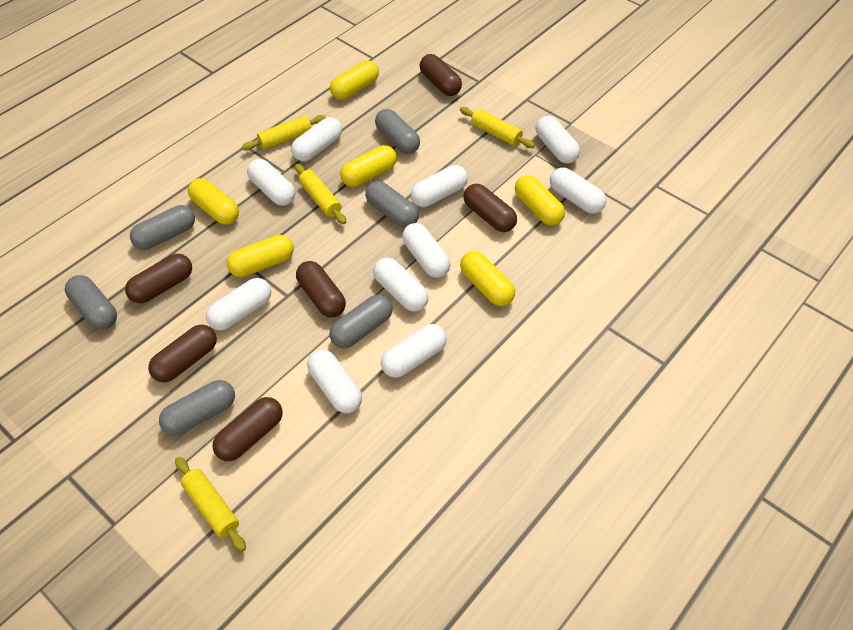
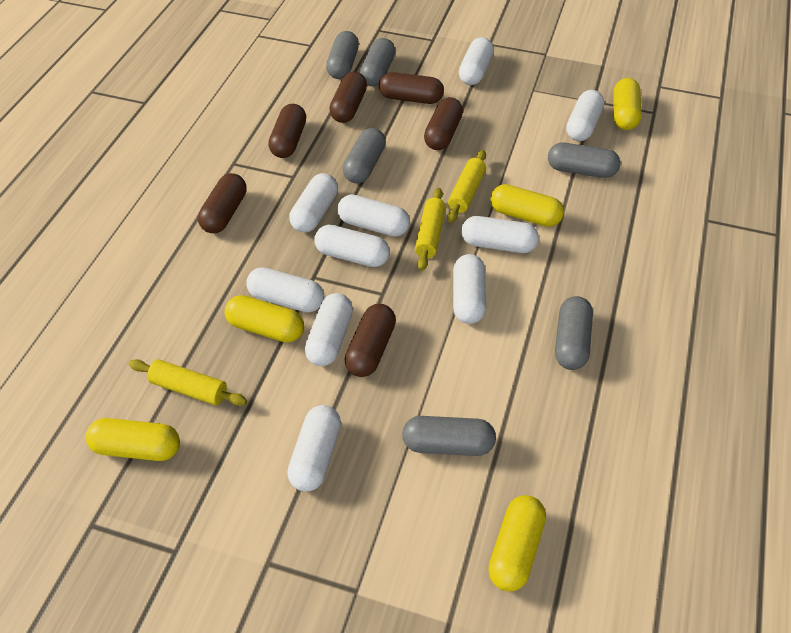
yellow capsule: 6 -> 5
yellow rolling pin: 4 -> 3

